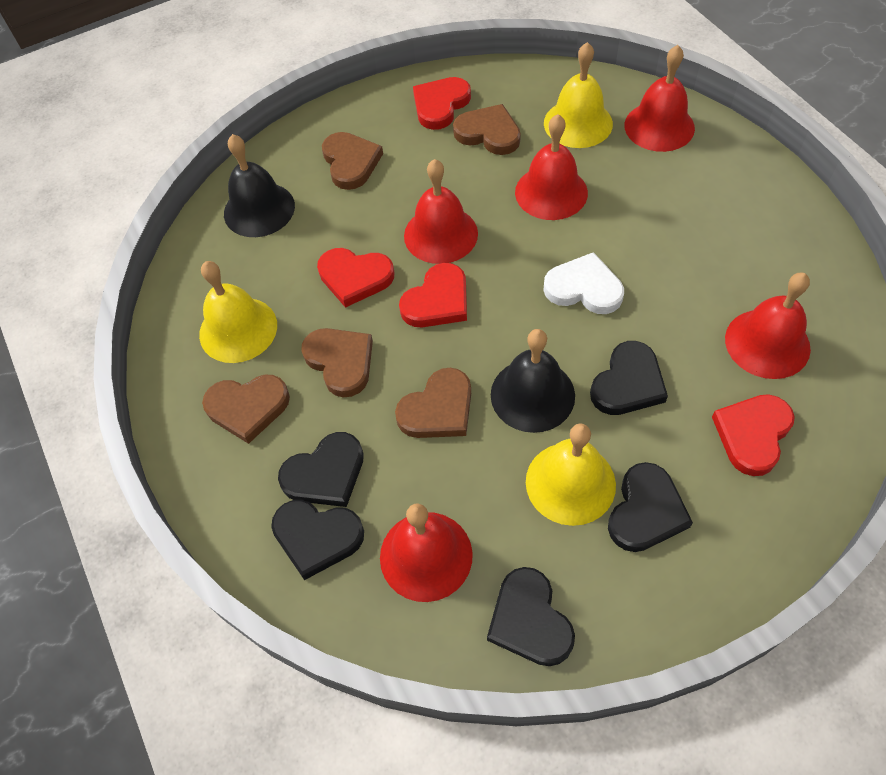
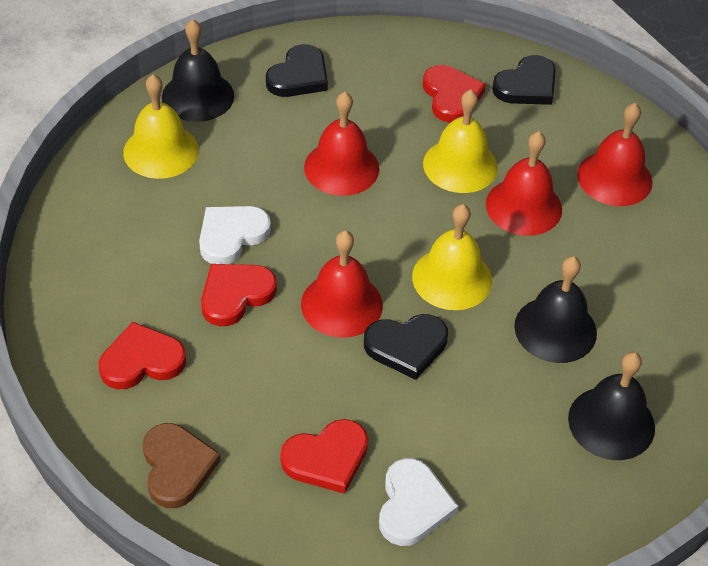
black bell: 2 -> 3
black heart: 5 -> 3
brown heart: 5 -> 1
red bell: 5 -> 4
white heart: 1 -> 2

